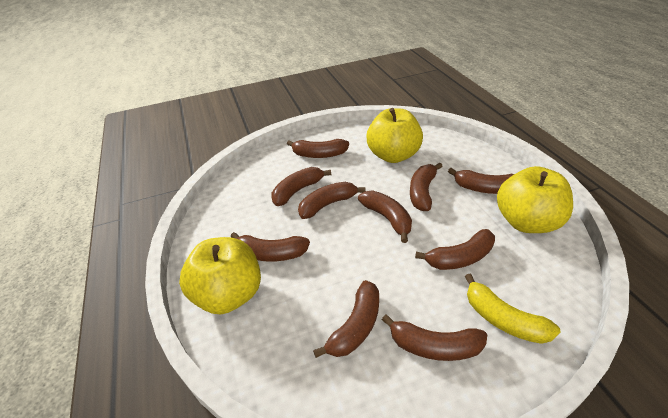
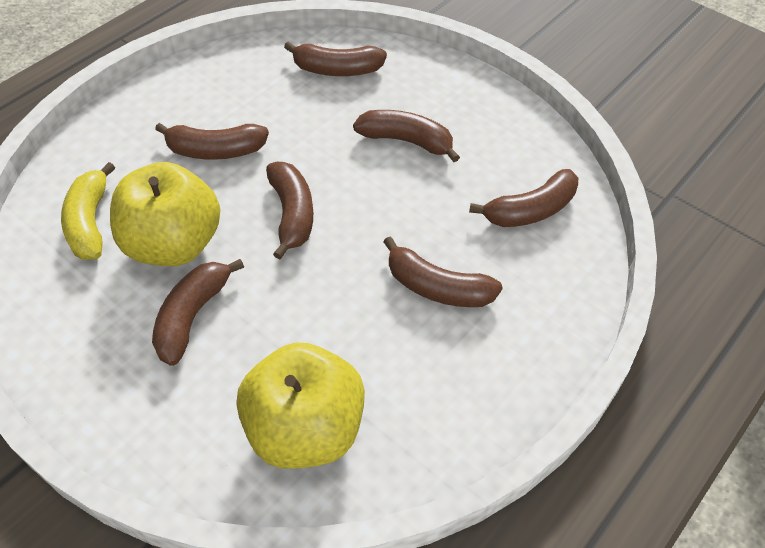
brown banana: 10 -> 7
yellow apple: 3 -> 2

